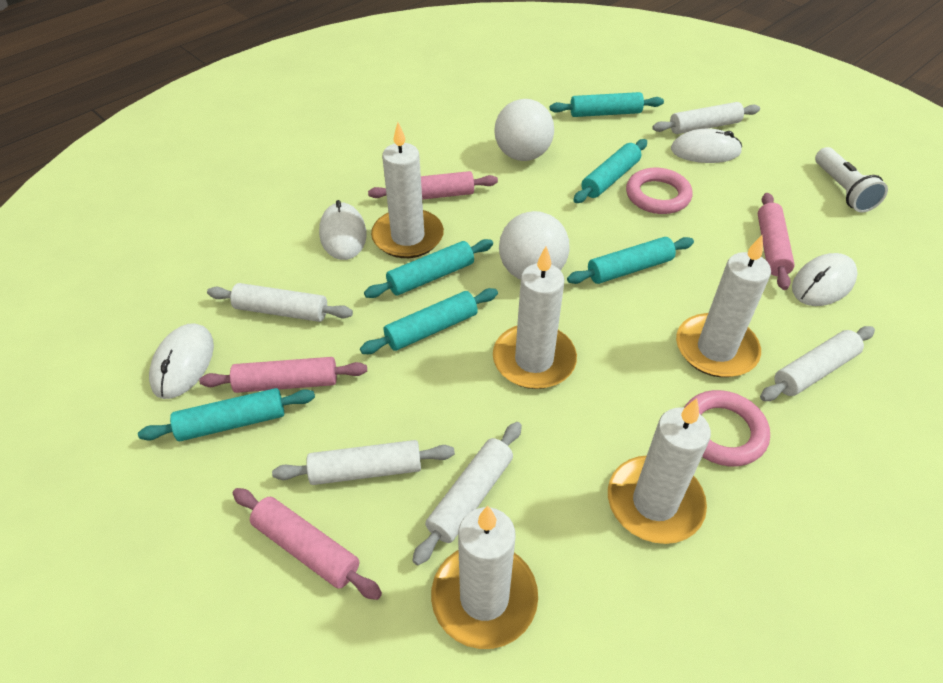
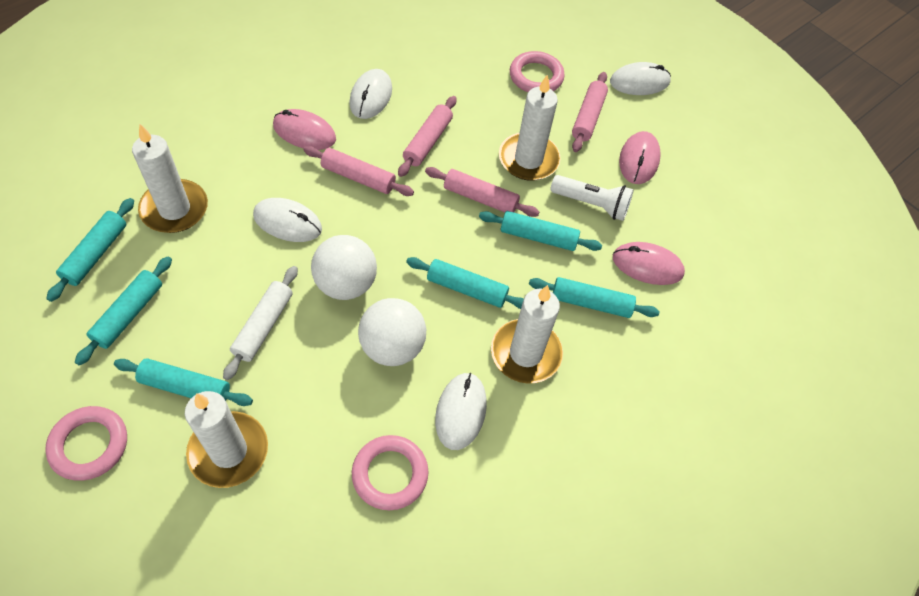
pink mouse: 0 -> 3
pink ring: 2 -> 3
white candle: 5 -> 4
white rolling pin: 5 -> 1

